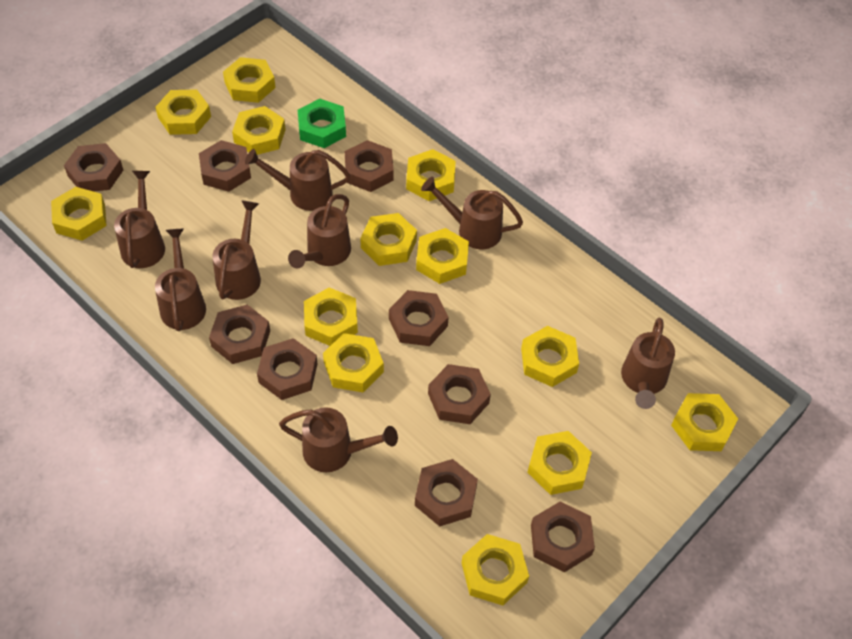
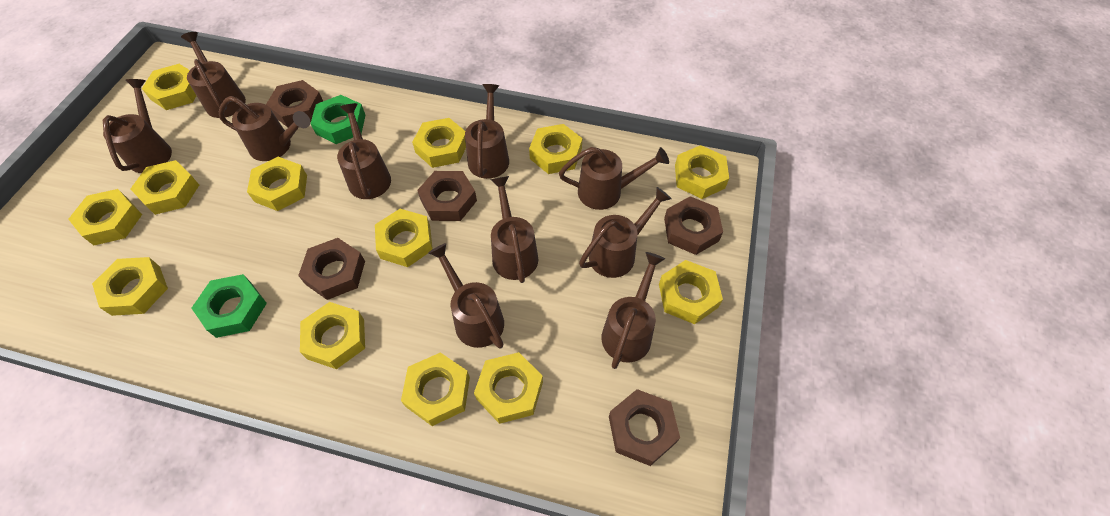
brown nut: 9 -> 5
brown watering can: 8 -> 10
green nut: 1 -> 2

